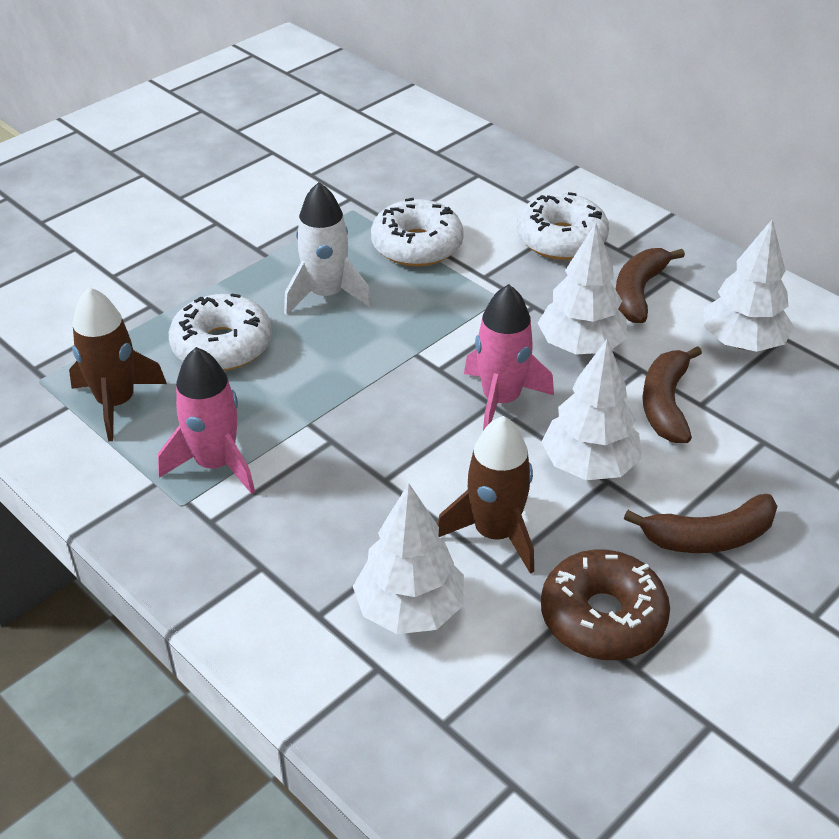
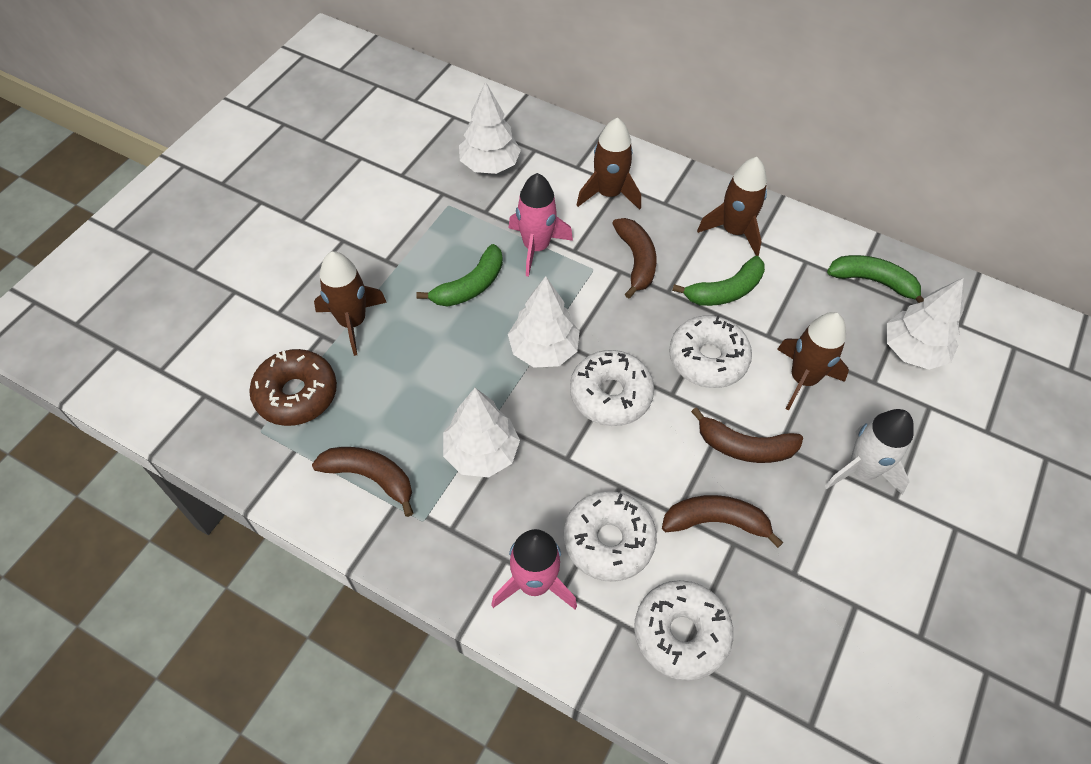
brown banana: 3 -> 4
brown rocket: 2 -> 4
green banana: 0 -> 3
white donut: 3 -> 4

